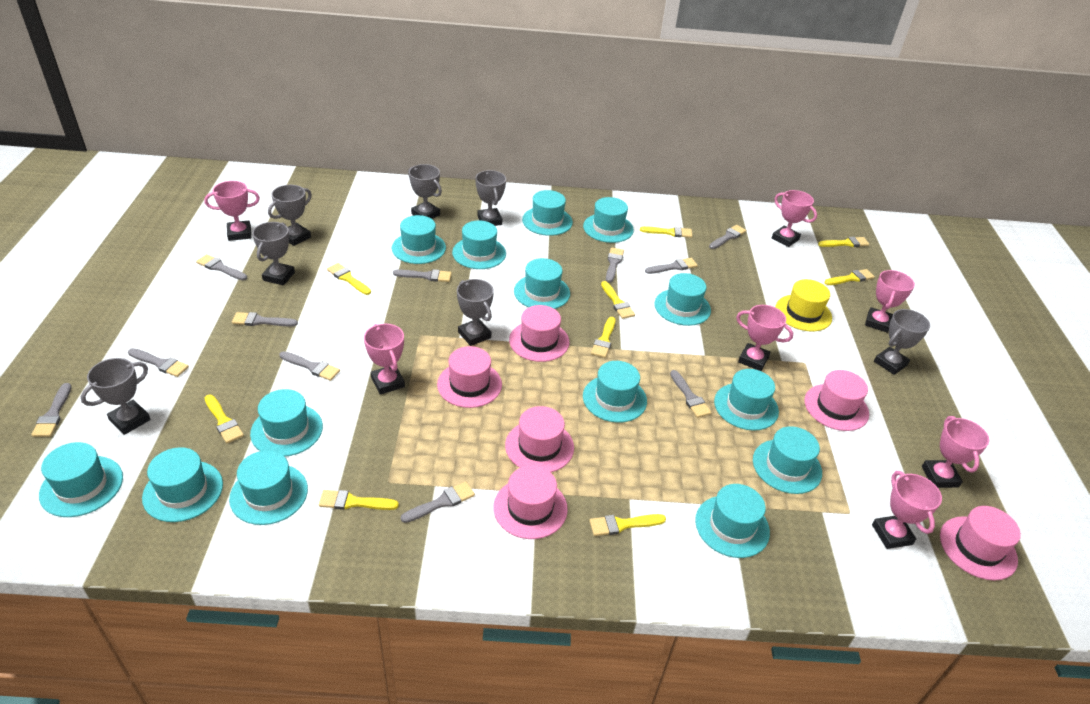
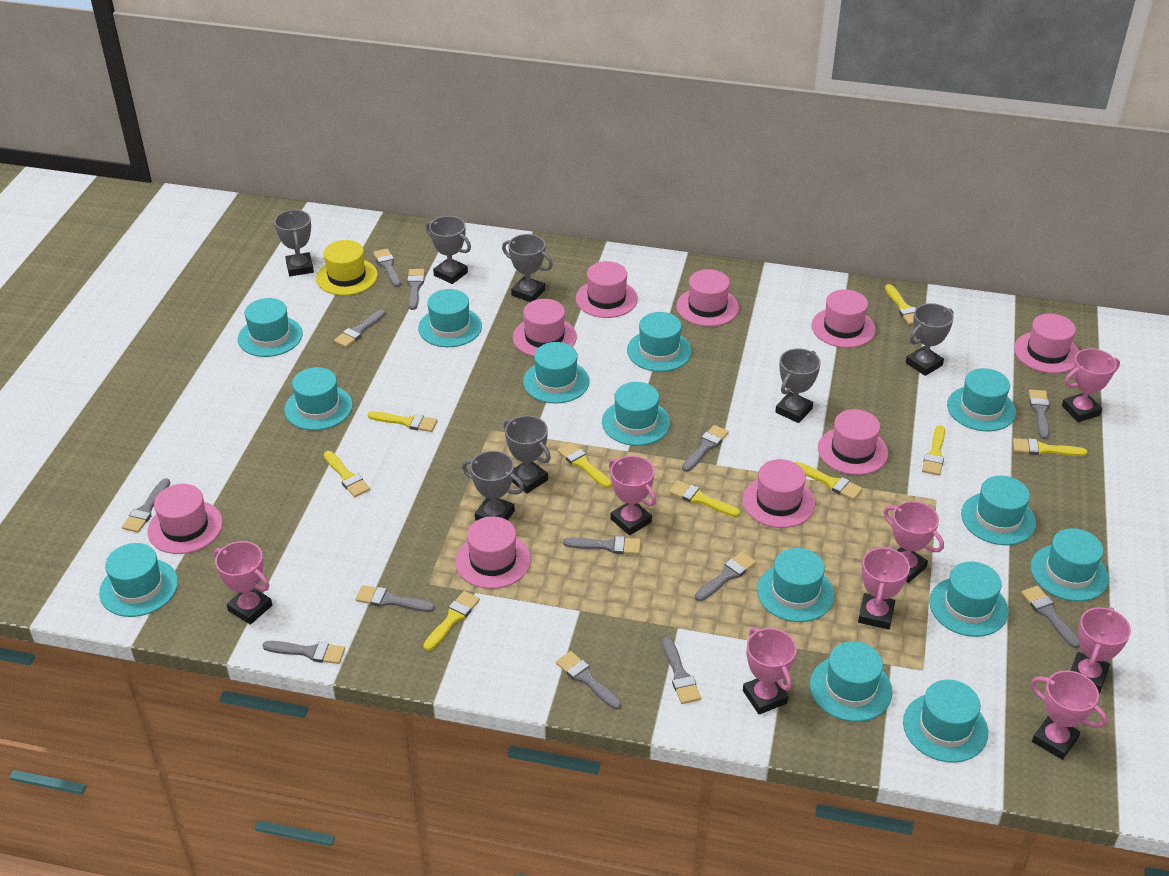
grey brush: 11 -> 13
pink hat: 6 -> 9
pink trophy: 7 -> 8

